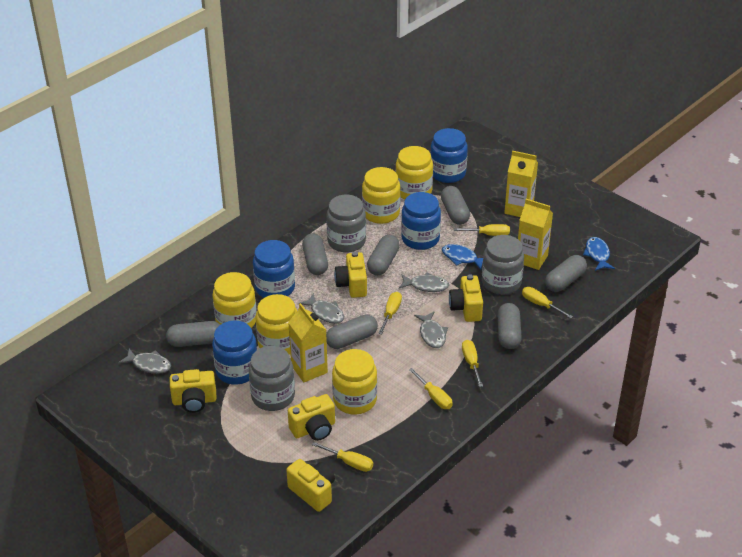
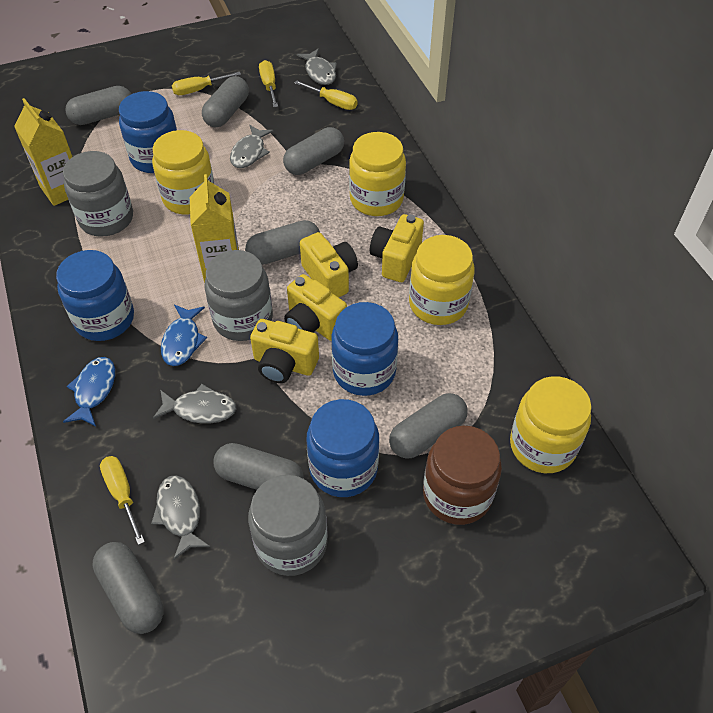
brown jar: 0 -> 1
yellow camera: 5 -> 4
yellow carton: 3 -> 2
yellow jar: 5 -> 4
yellow screwdriver: 6 -> 4

